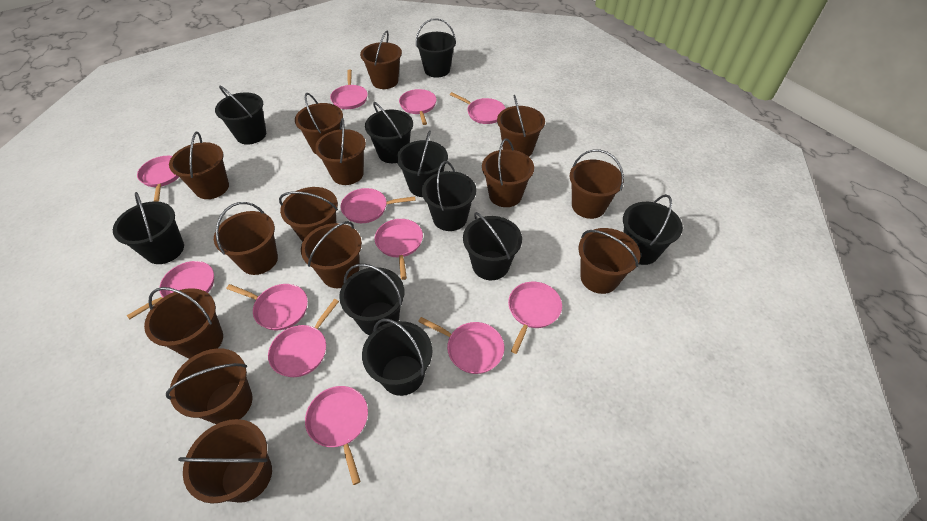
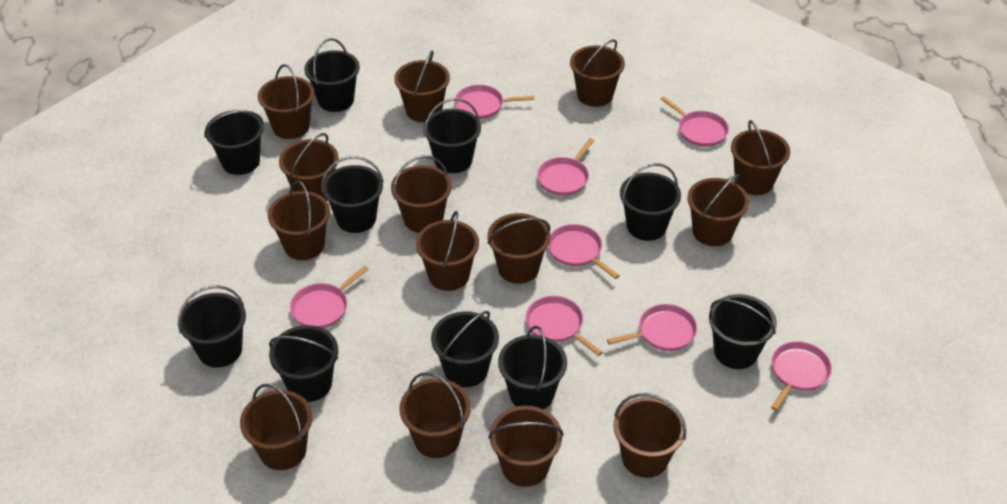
pink pan: 12 -> 8

